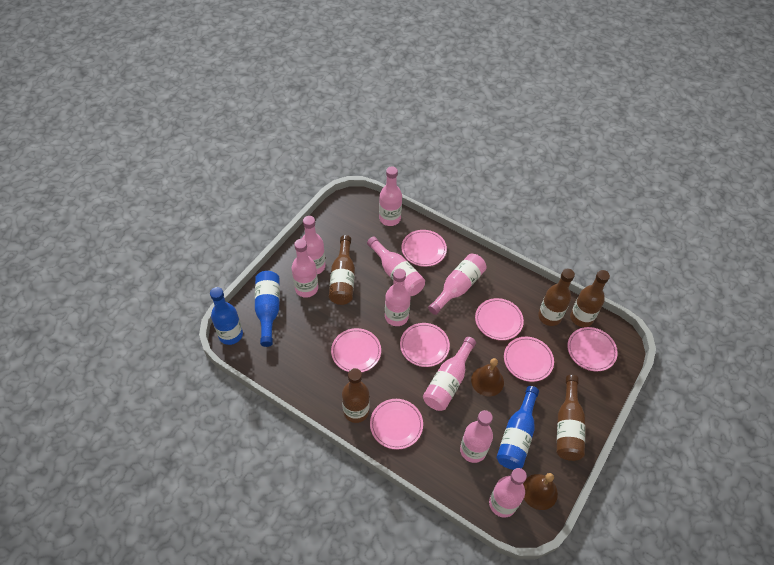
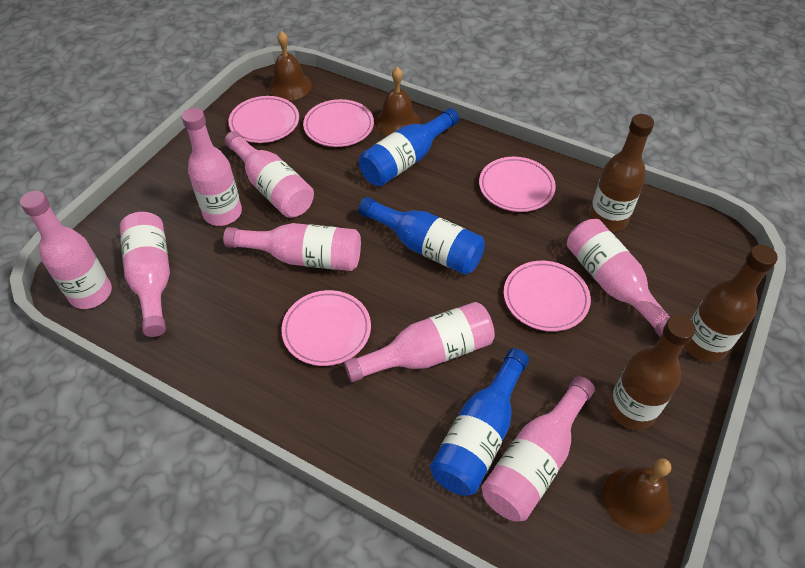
brown bell: 2 -> 3
brown bottle: 5 -> 3
pink bottle: 9 -> 8
pink plate: 7 -> 5

